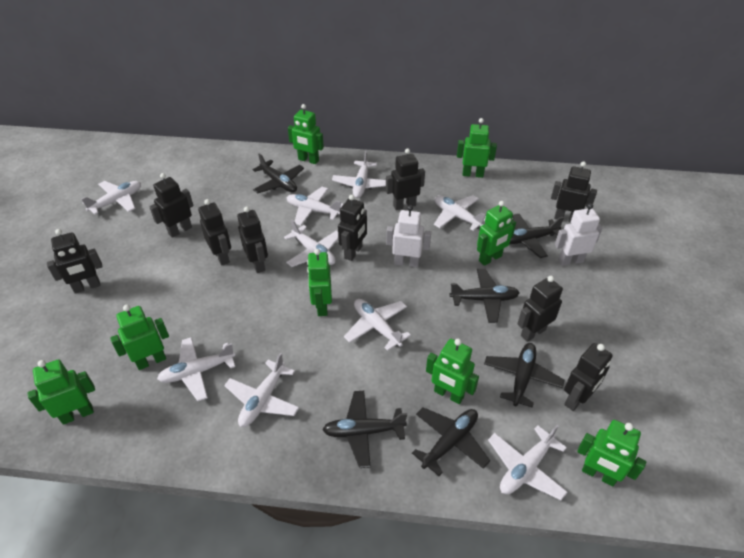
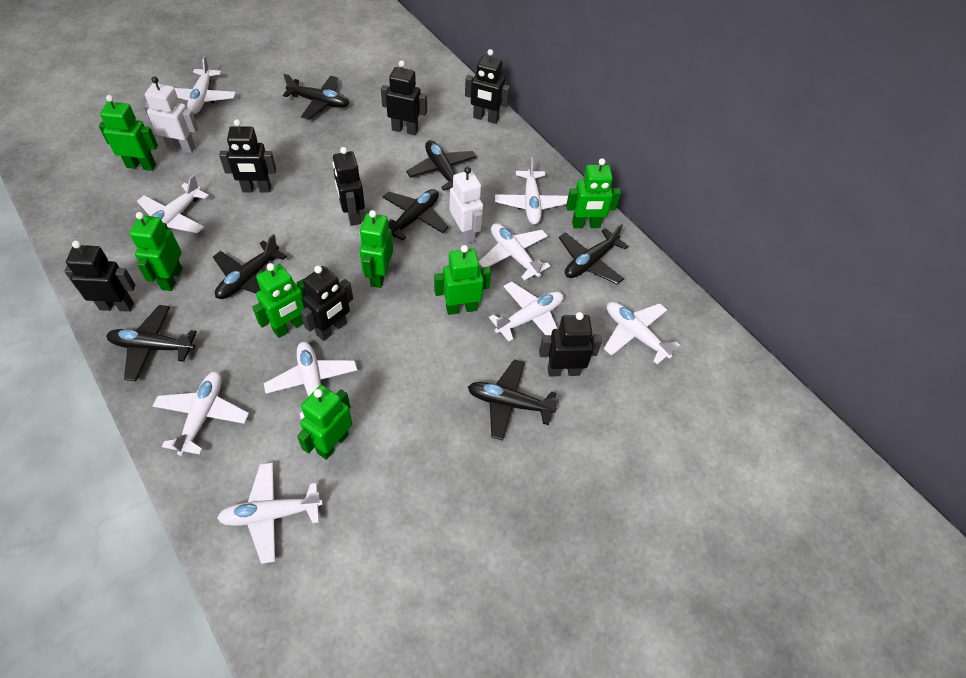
black plane: 6 -> 7
black robot: 9 -> 7
green robot: 8 -> 7

